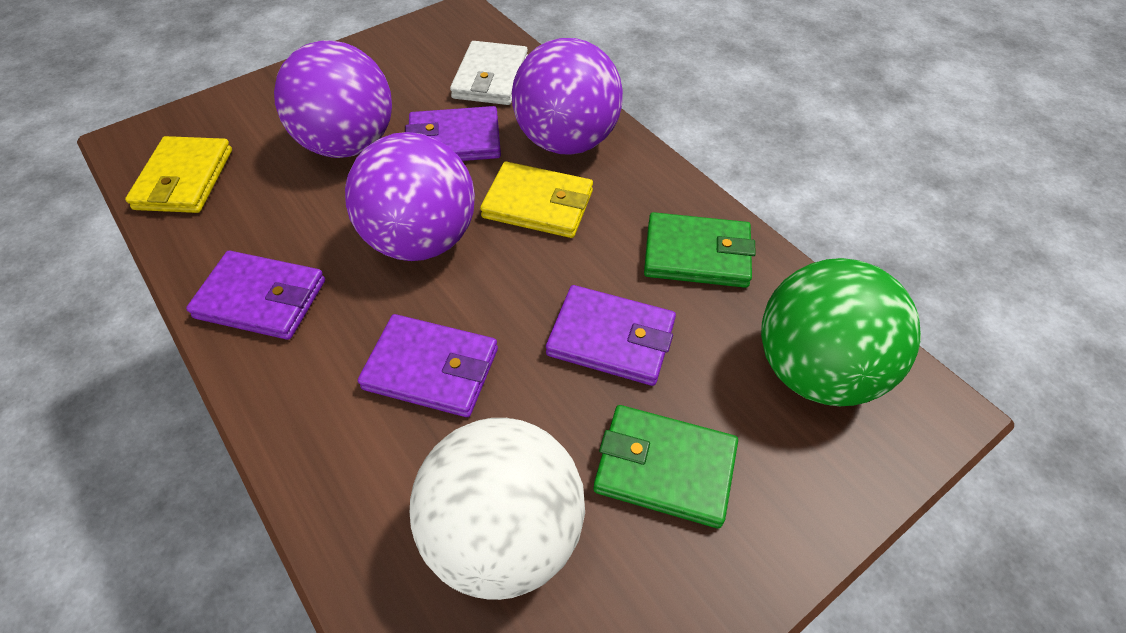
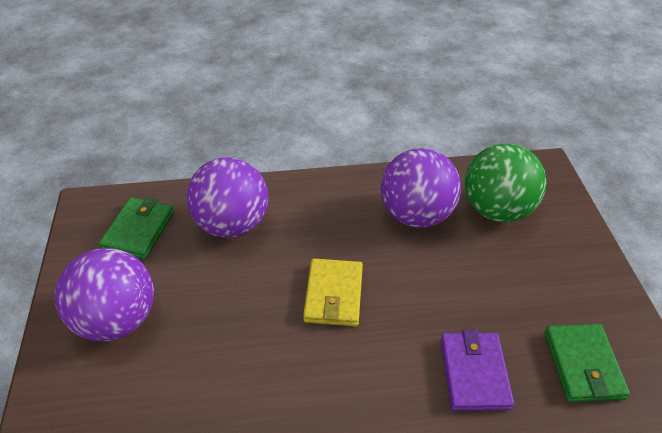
purple wallet: 4 -> 1
white ball: 1 -> 0
white wallet: 1 -> 0
yellow wallet: 2 -> 1

